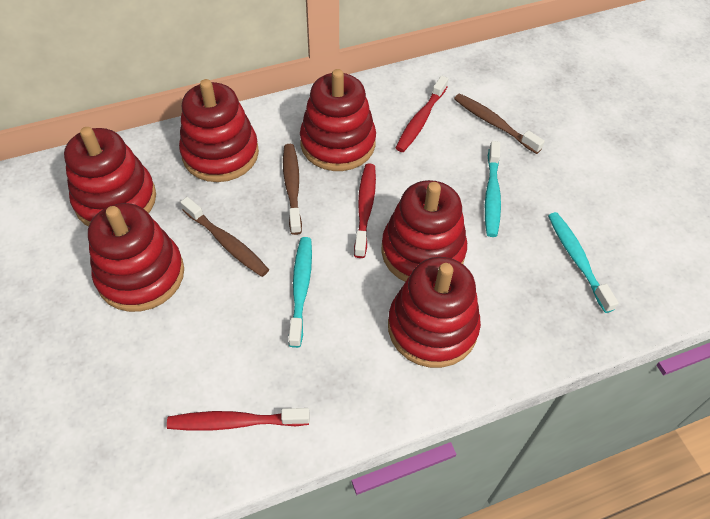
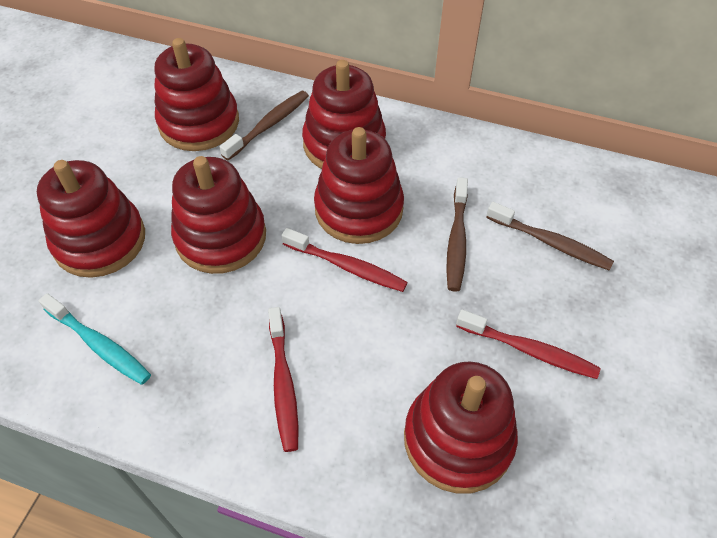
turquoise toothbrush: 3 -> 1

